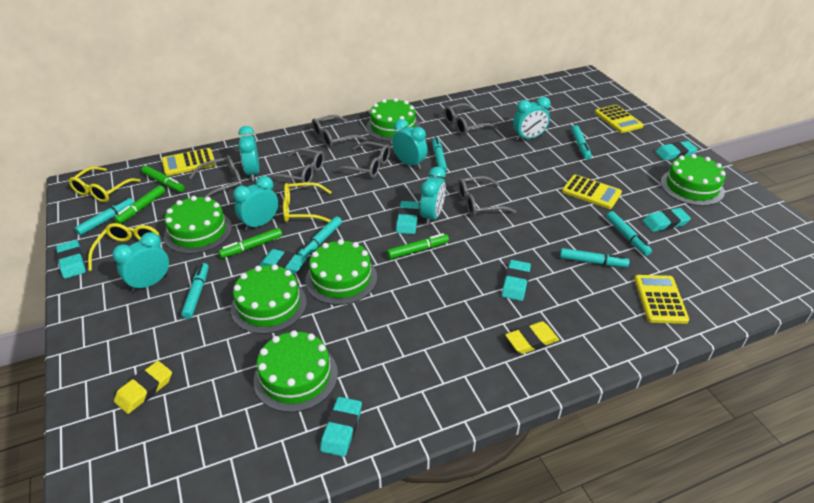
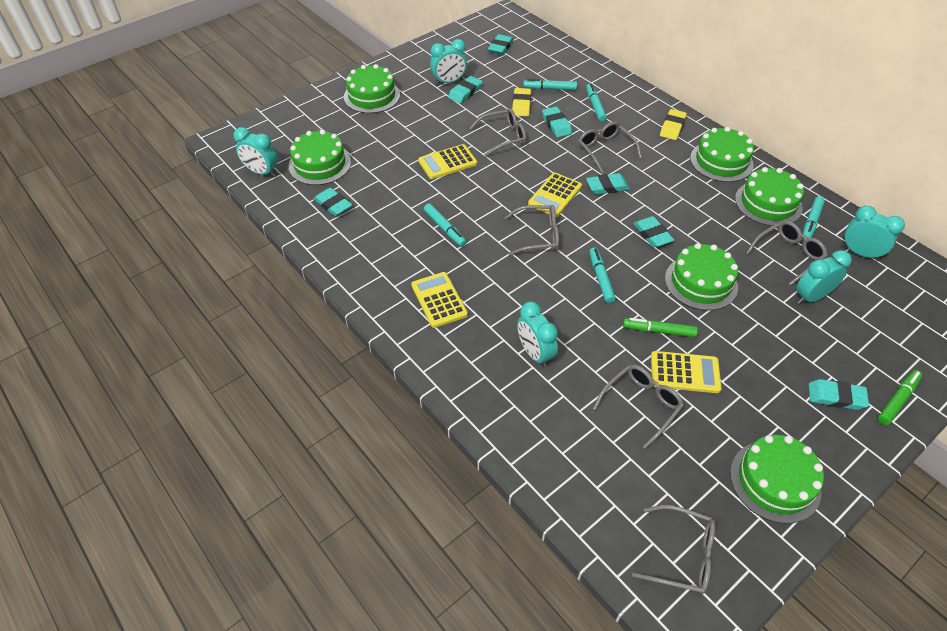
green marker: 4 -> 2
turquoise clock: 6 -> 5
turquoise marker: 7 -> 5
yellow glasses: 3 -> 0

